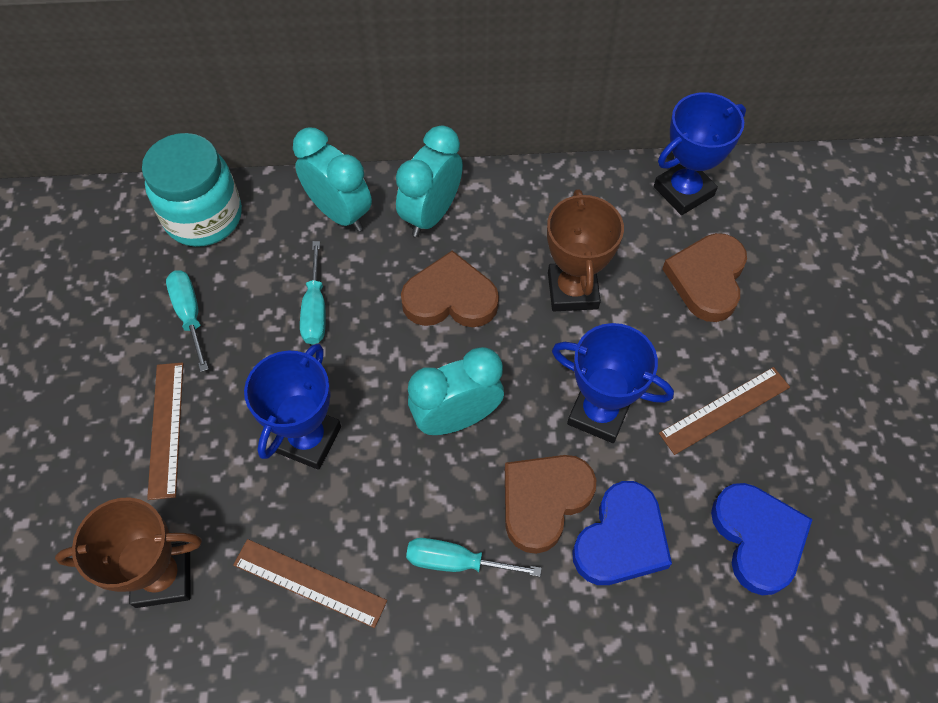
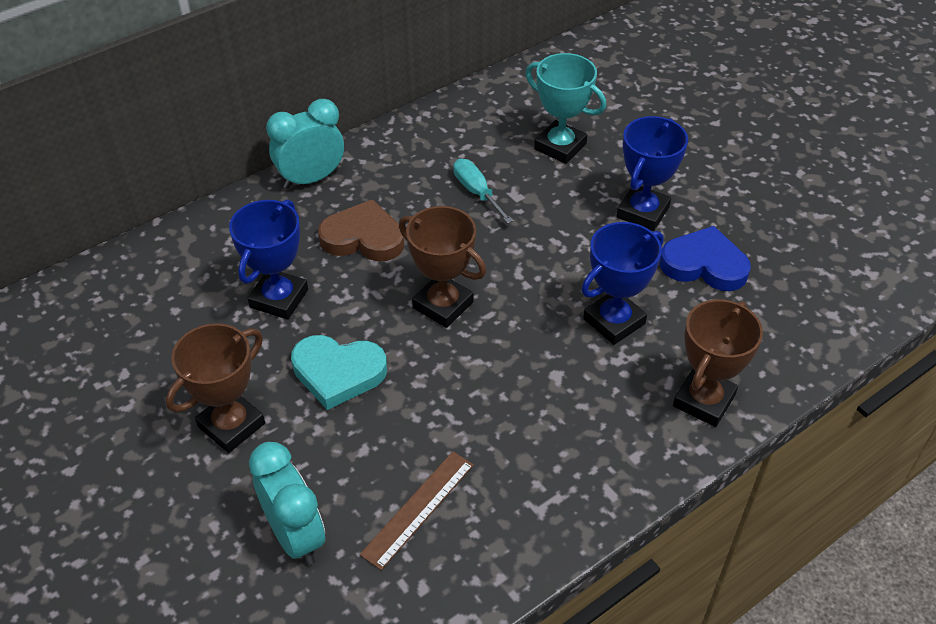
blue heart: 2 -> 1
brown heart: 3 -> 1
brown ruler: 3 -> 1
brown trophy: 2 -> 3
turquoise clock: 3 -> 2
turquoise heart: 0 -> 1
turquoise jar: 1 -> 0
turquoise screwdriver: 3 -> 1
turquoise trophy: 0 -> 1

